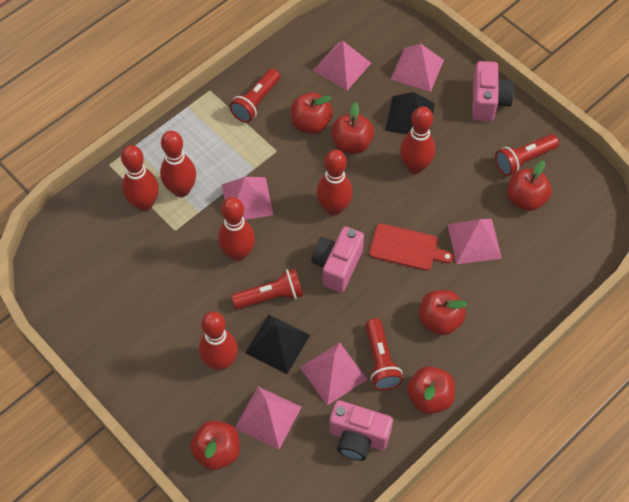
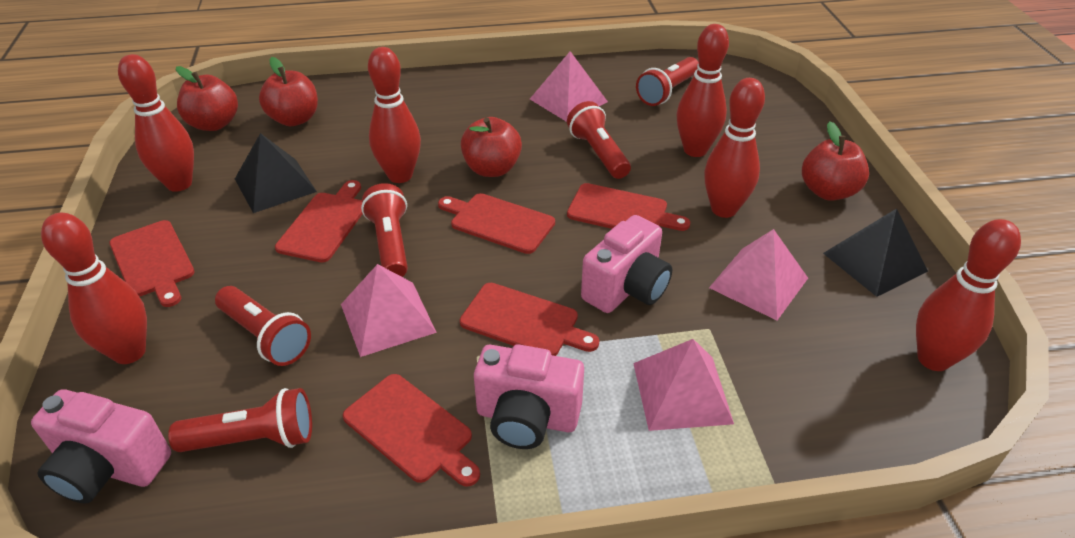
pink pyramid: 6 -> 4
red apple: 6 -> 4
red cutting board: 1 -> 6
red flashlight: 4 -> 5

